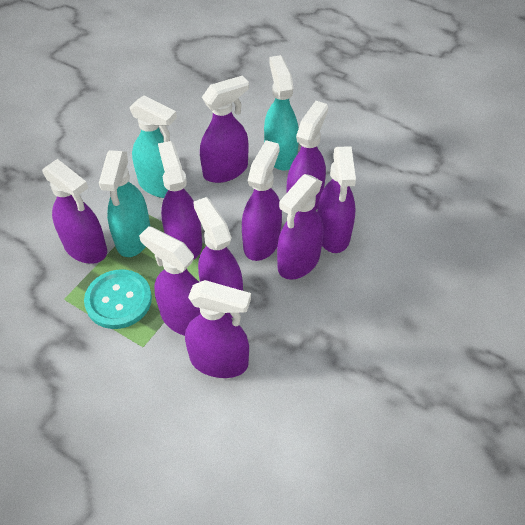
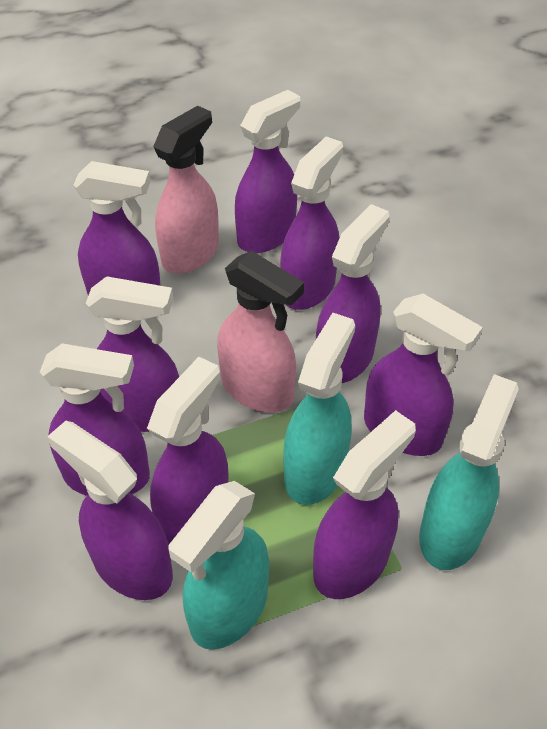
pink spray bottle: 0 -> 2
turquoise button: 1 -> 0

